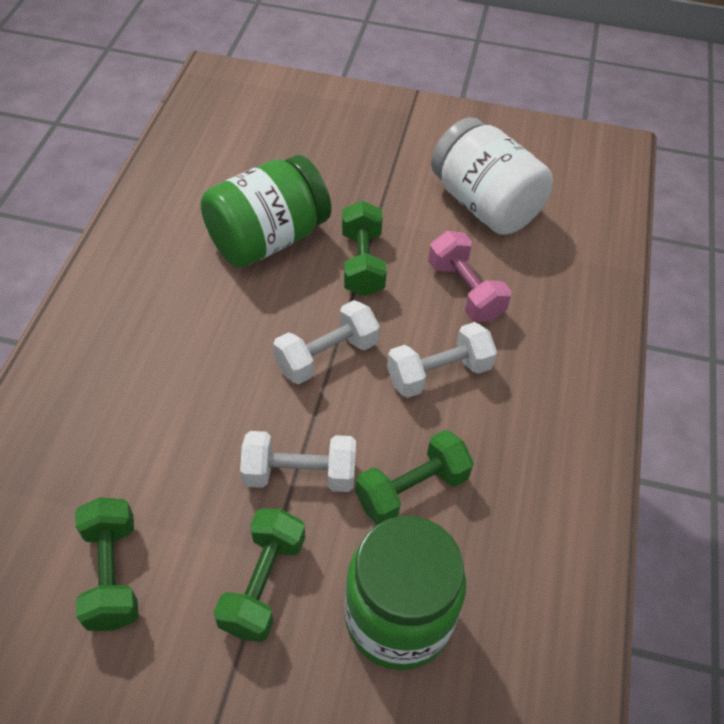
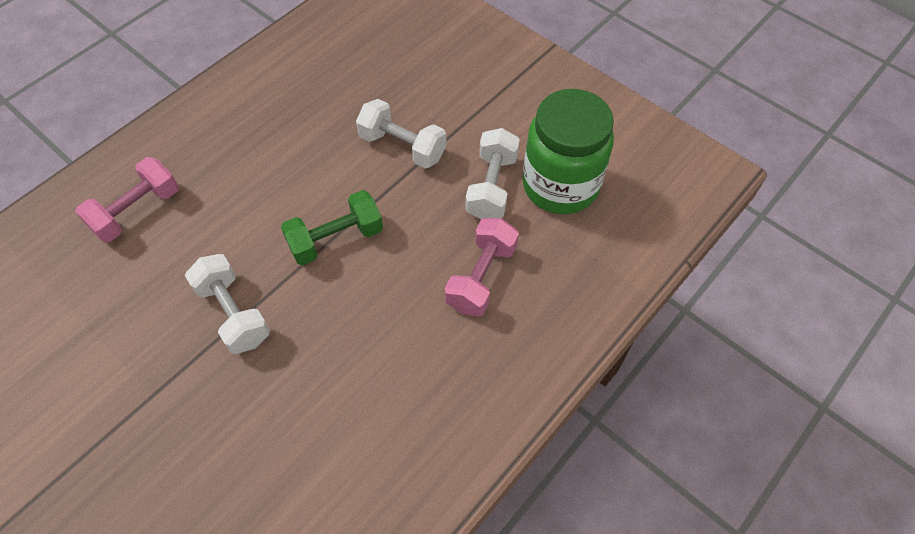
green dumbbell: 4 -> 1
green jar: 2 -> 1
pink dumbbell: 1 -> 2
white jar: 1 -> 0

